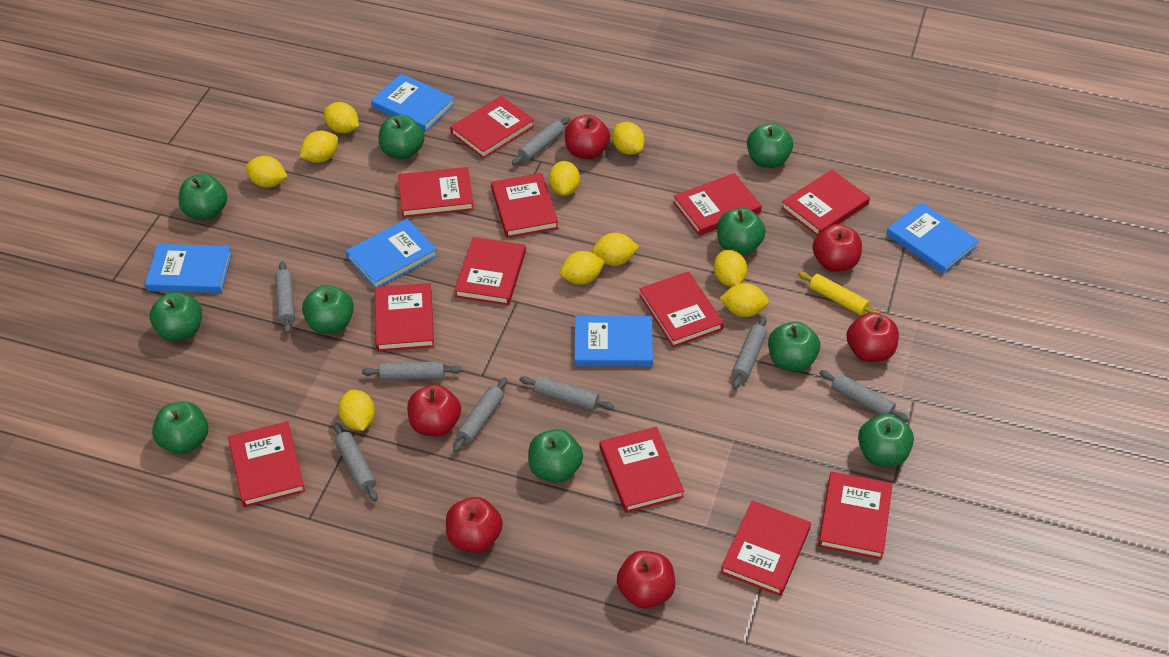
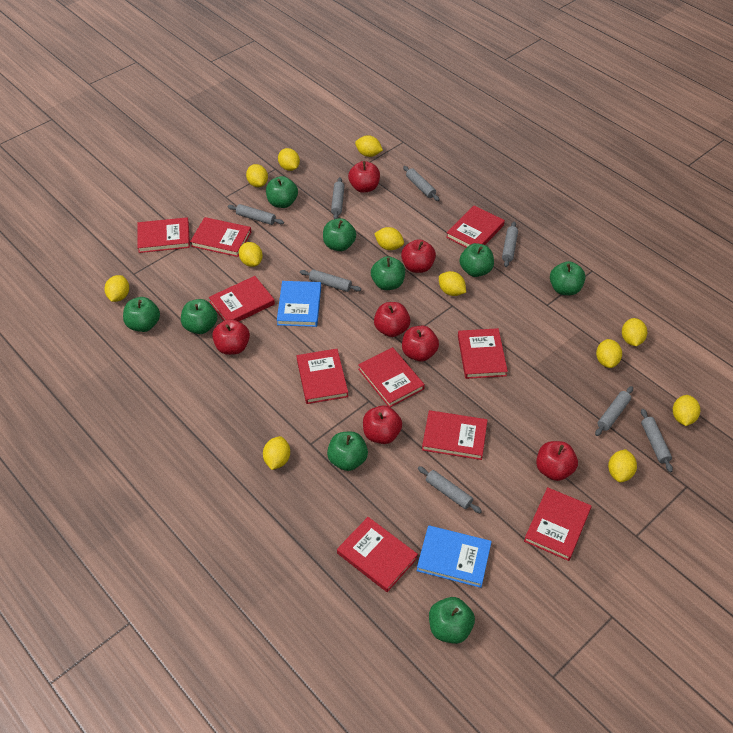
blue book: 5 -> 2
green apple: 10 -> 9
red apple: 6 -> 7
red book: 12 -> 10
yellow lemon: 10 -> 12
yellow rolling pin: 1 -> 0

